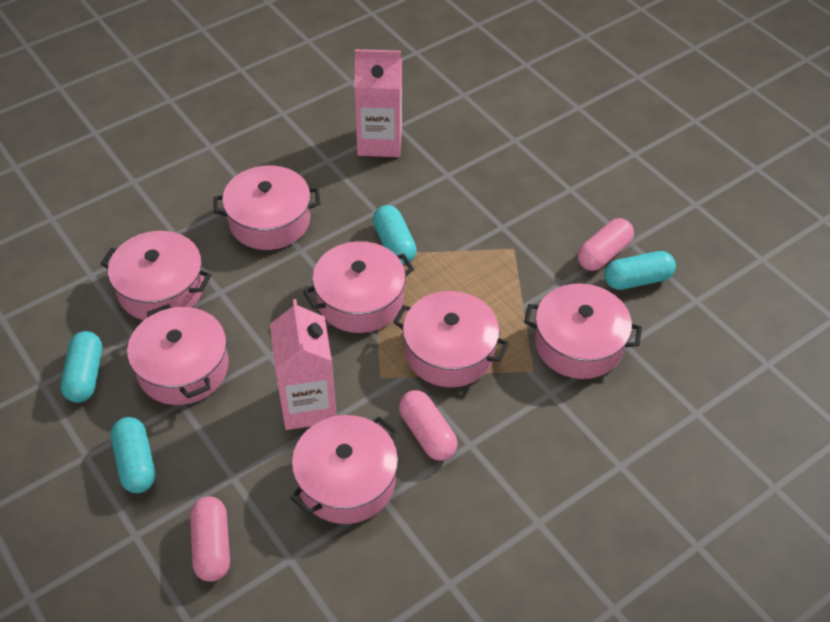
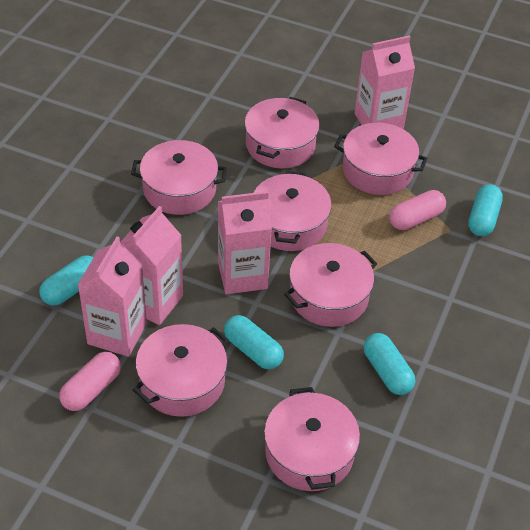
pink capsule: 3 -> 2
pink carton: 2 -> 4

